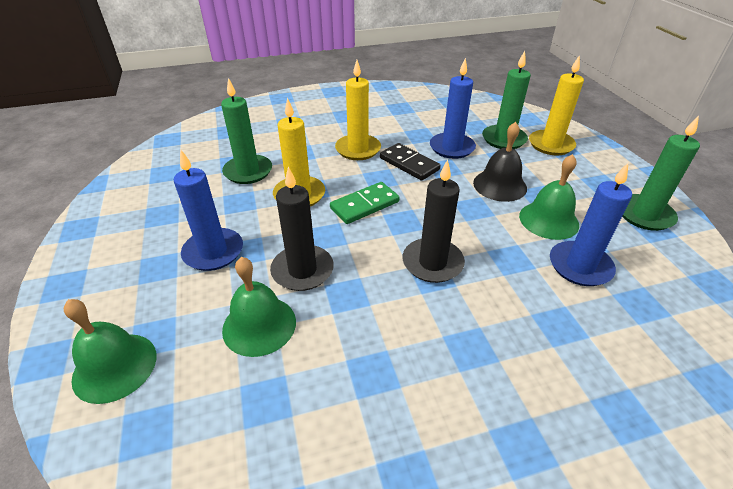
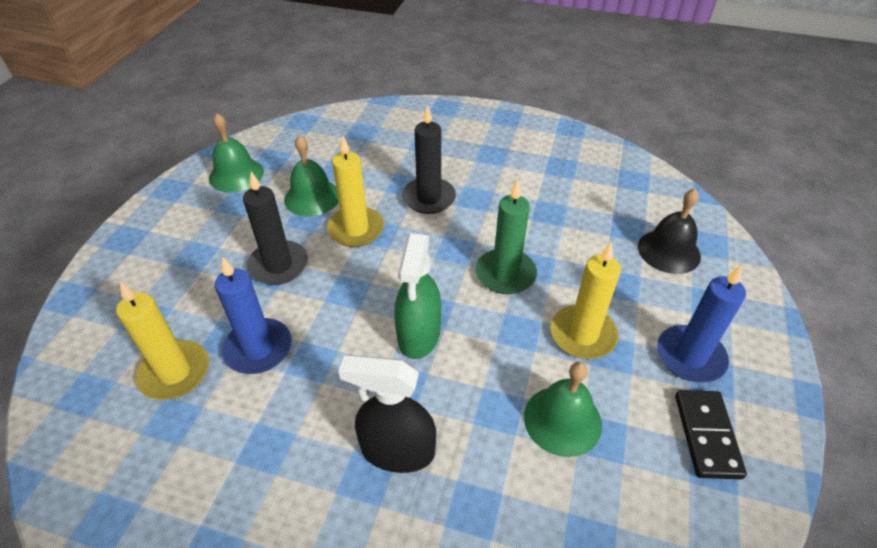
black spray bottle: 0 -> 1
blue candle: 3 -> 2
green candle: 3 -> 1
green domino: 1 -> 0
green spray bottle: 0 -> 1

